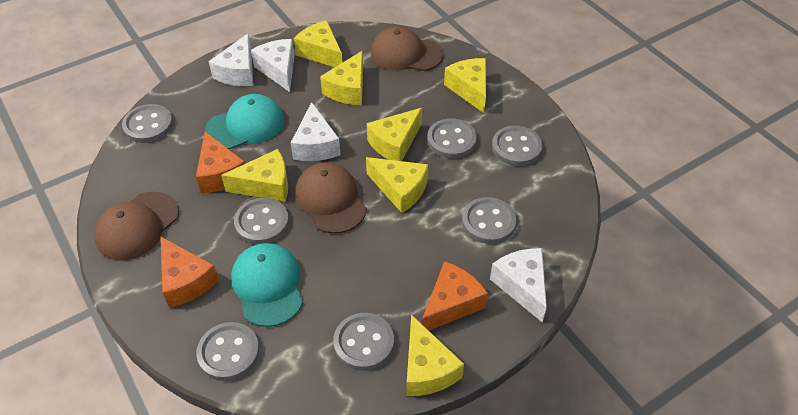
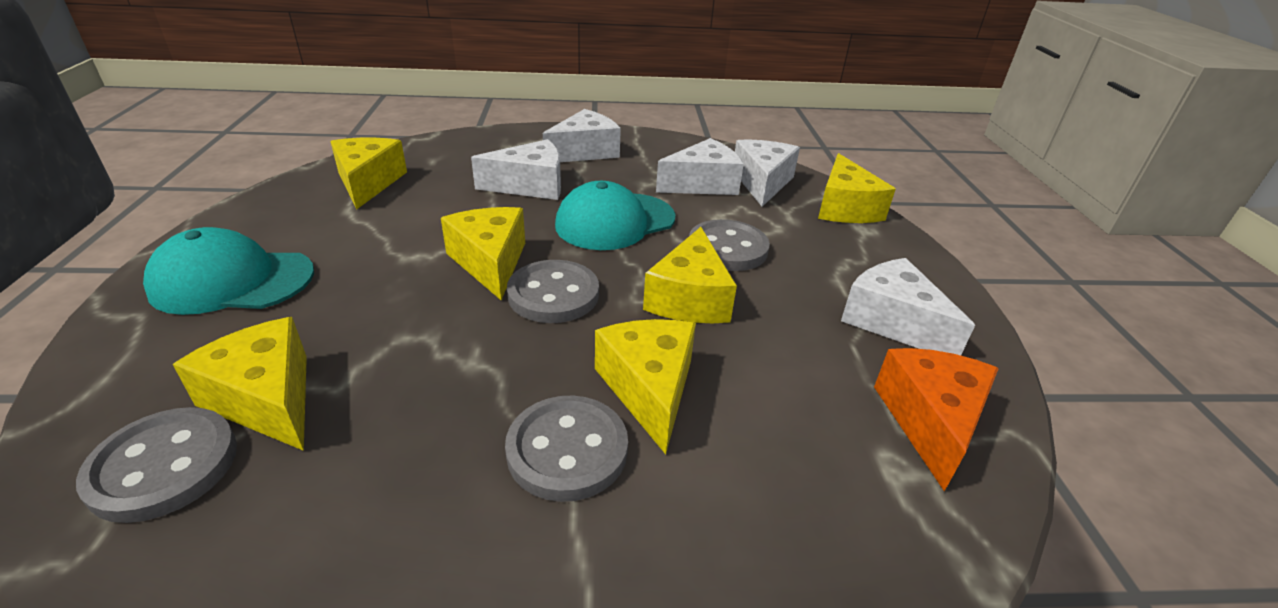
brown cap: 3 -> 0
grey button: 7 -> 4
orange cheese: 3 -> 1
white cheese: 4 -> 5
yellow cheese: 7 -> 6

